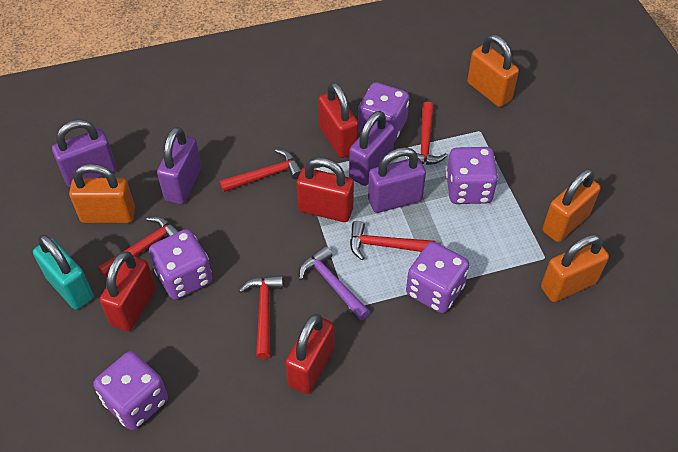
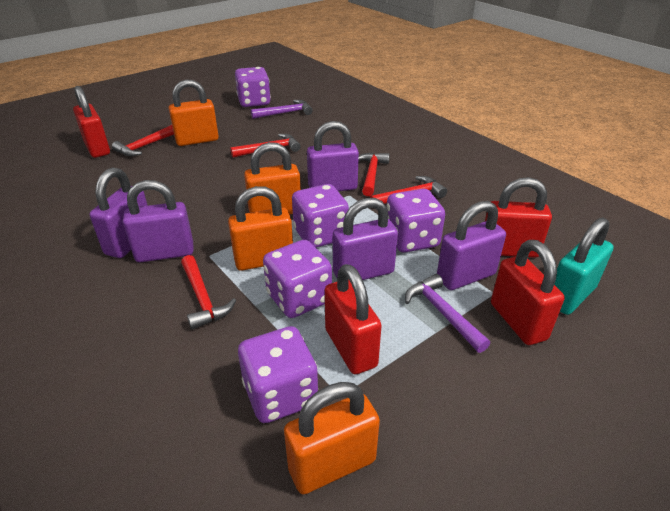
purple hammer: 1 -> 2
purple padlock: 4 -> 5

